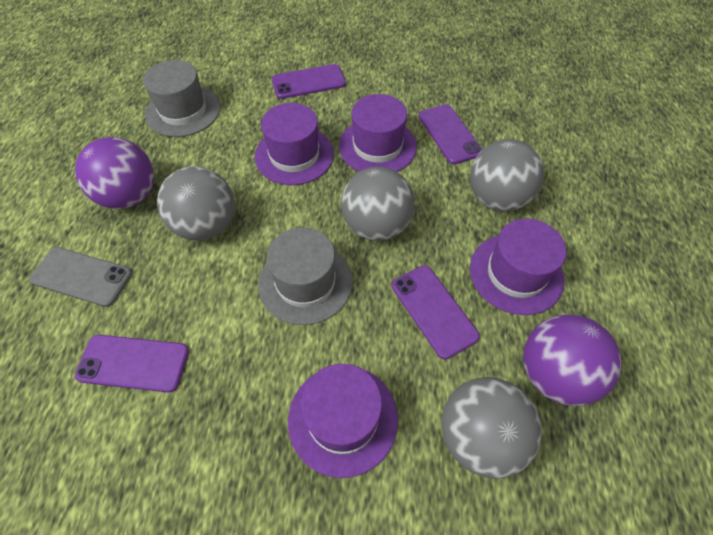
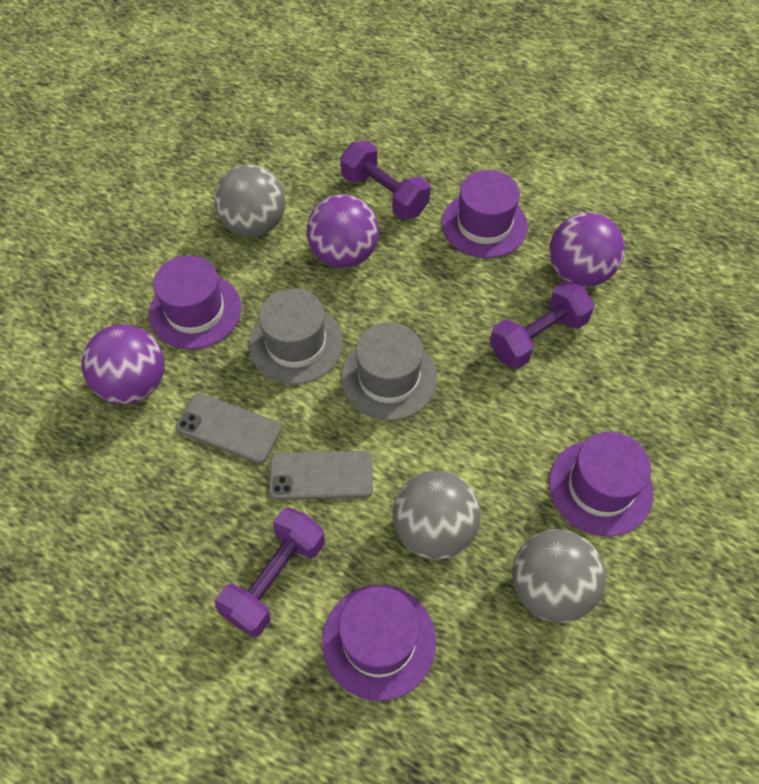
grey ball: 4 -> 3
grey phone: 1 -> 2
purple ball: 2 -> 3
purple dumbbell: 0 -> 3
purple phone: 4 -> 0

